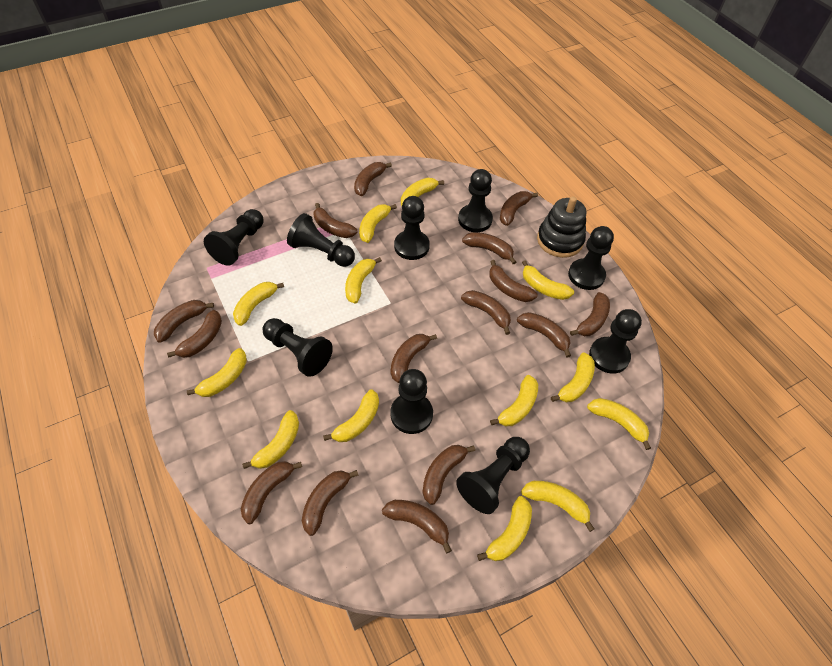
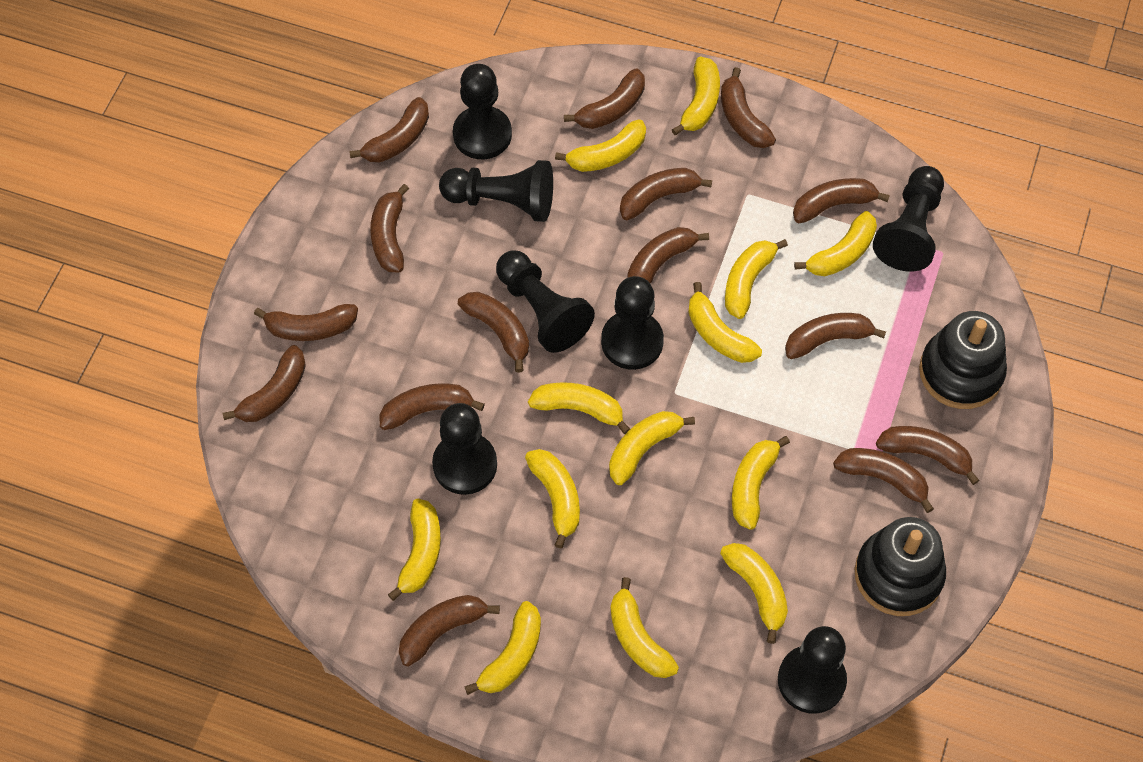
black pawn: 9 -> 7
black stacking toy: 1 -> 2

